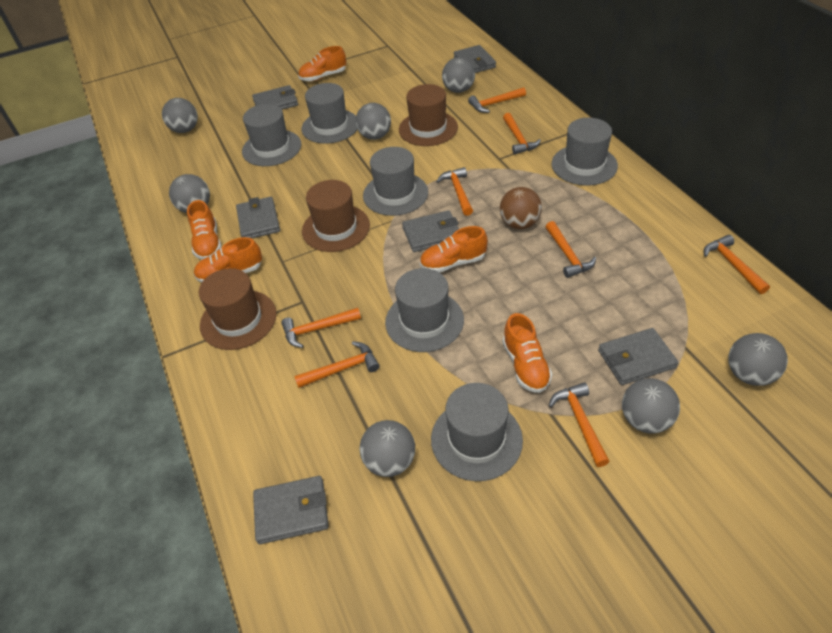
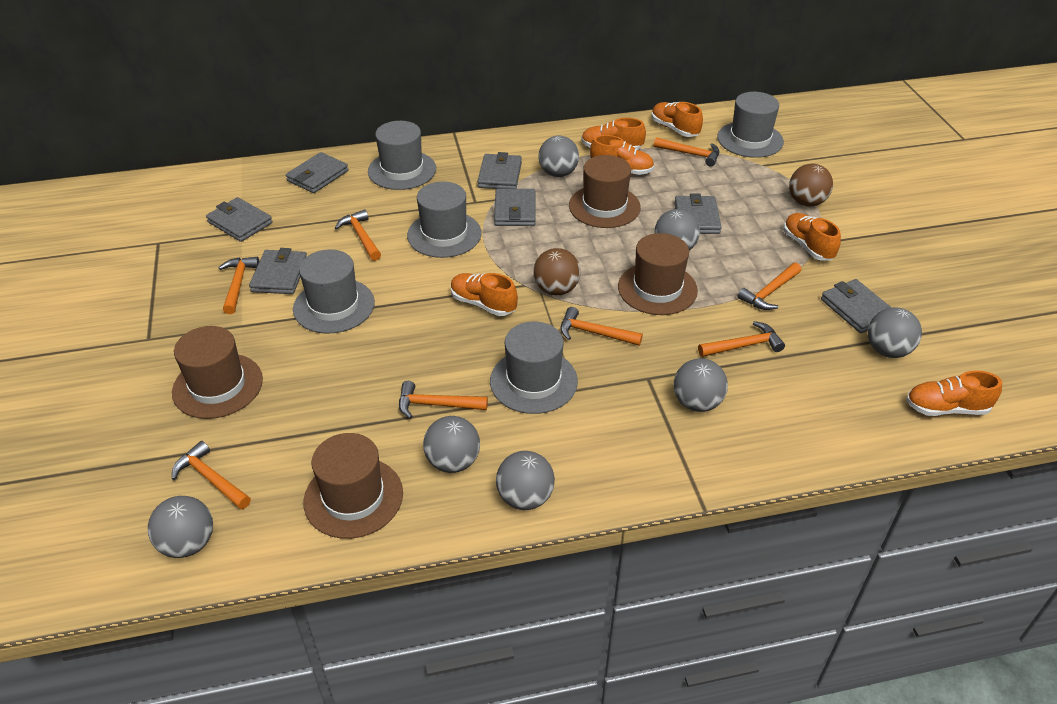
brown ball: 1 -> 2
brown hat: 3 -> 4
grey hat: 6 -> 5
grey wallet: 6 -> 7
orange shoe: 5 -> 6

